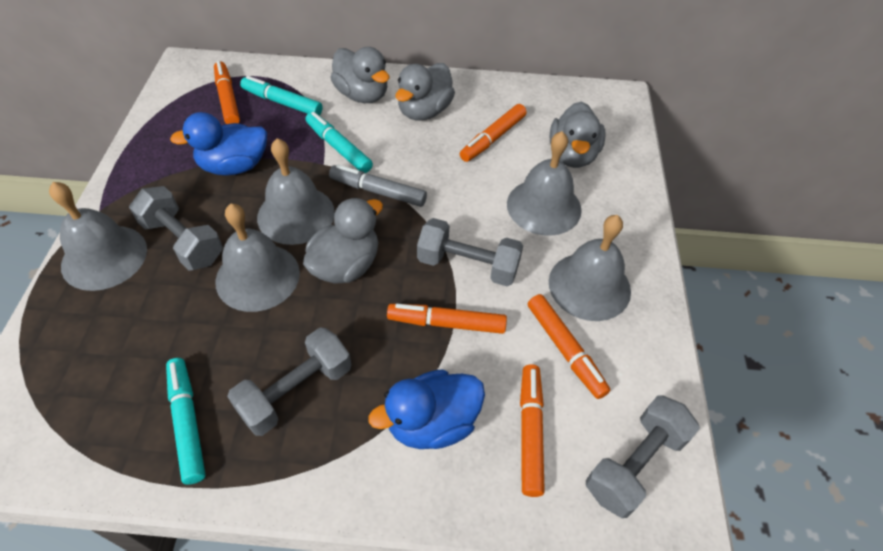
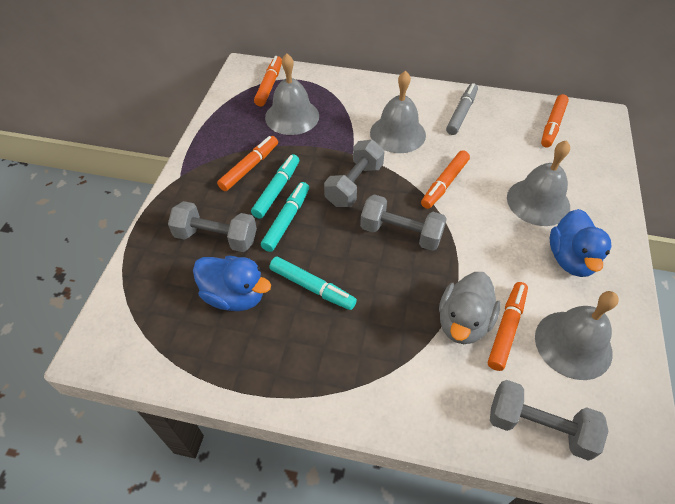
grey bell: 5 -> 4
grey duck: 4 -> 1

